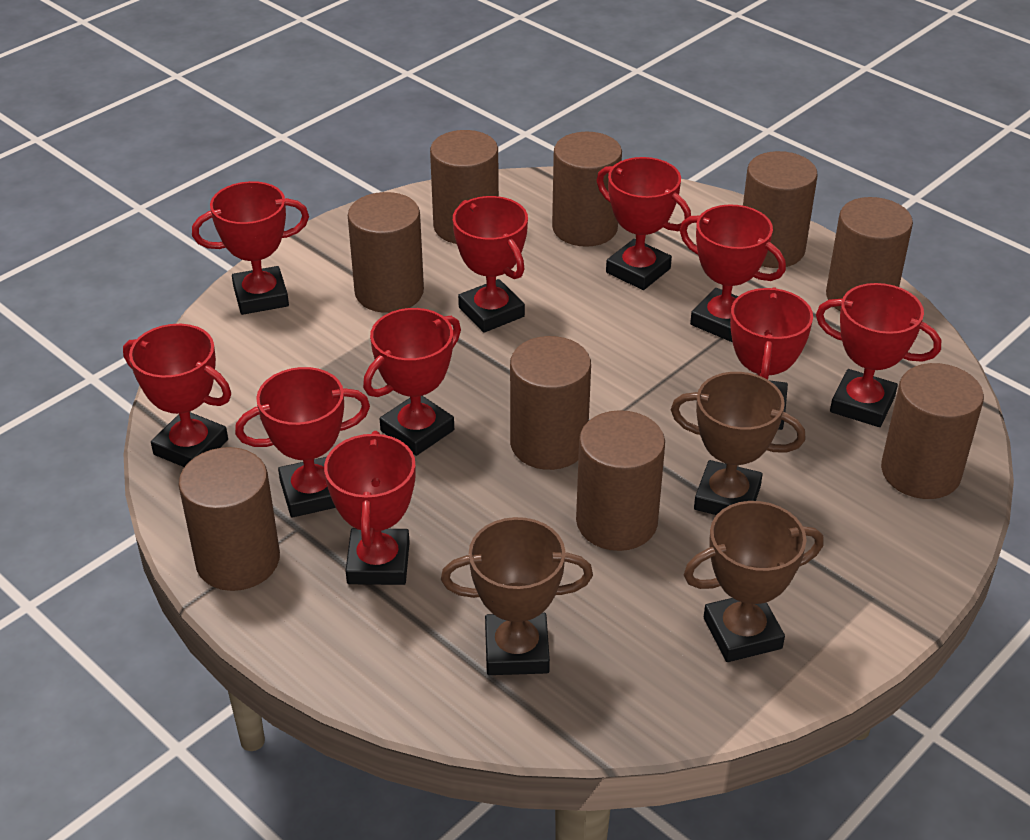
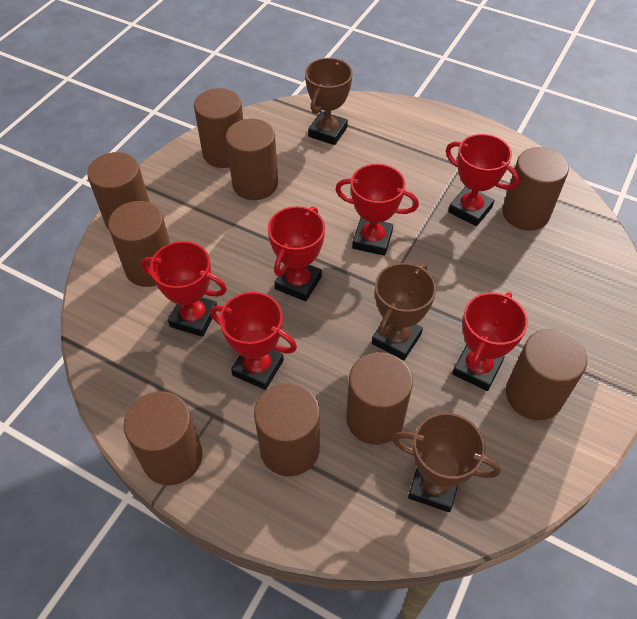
red trophy: 10 -> 6

